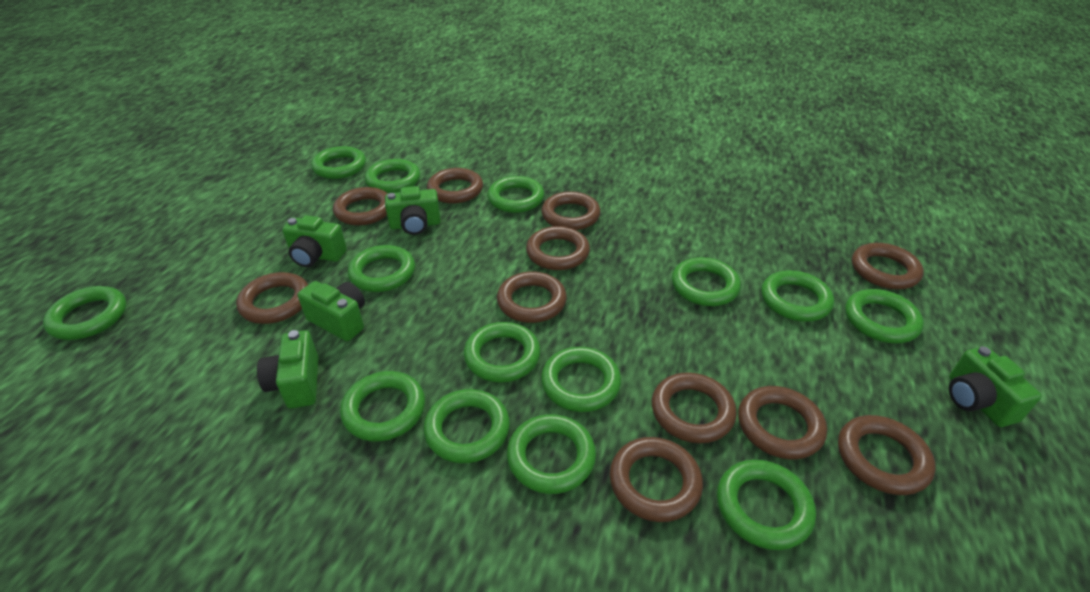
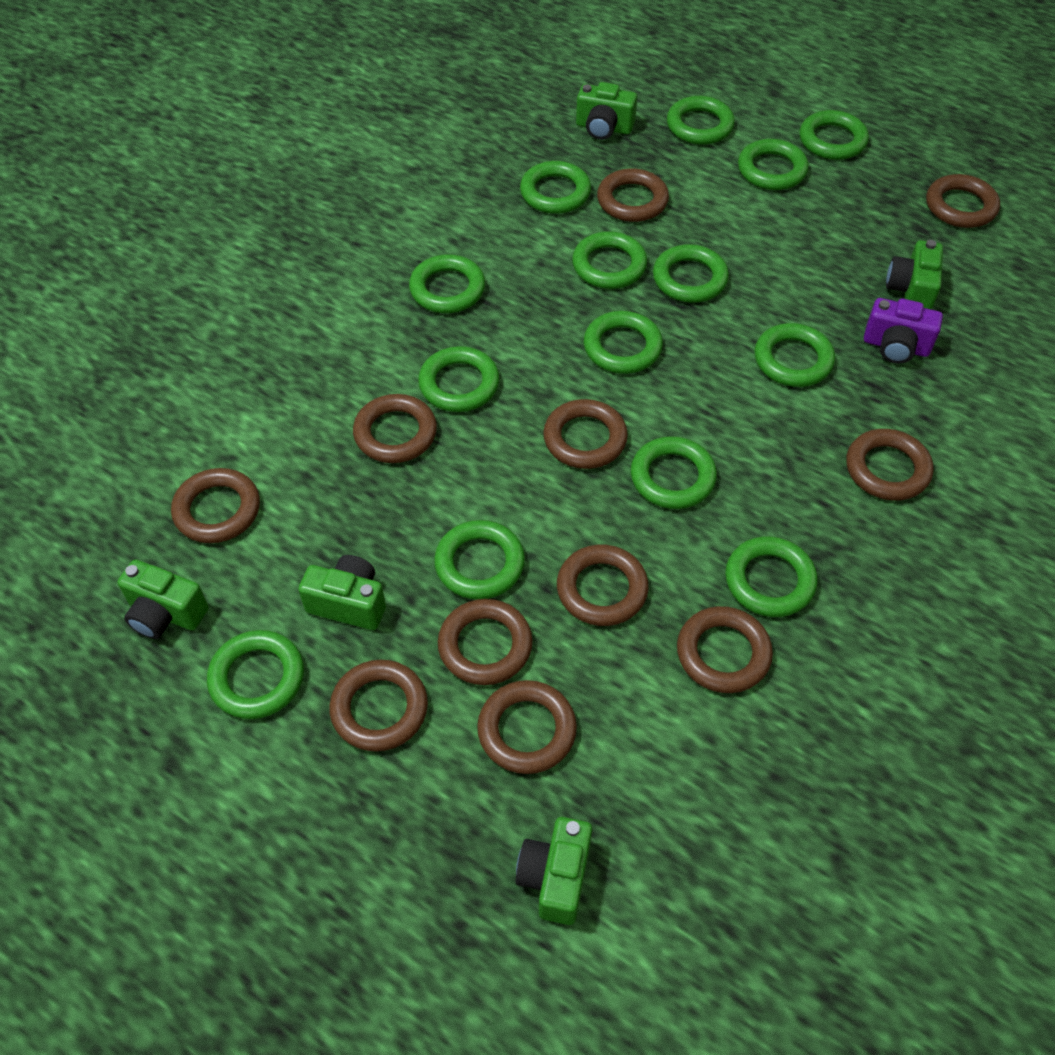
purple camera: 0 -> 1

